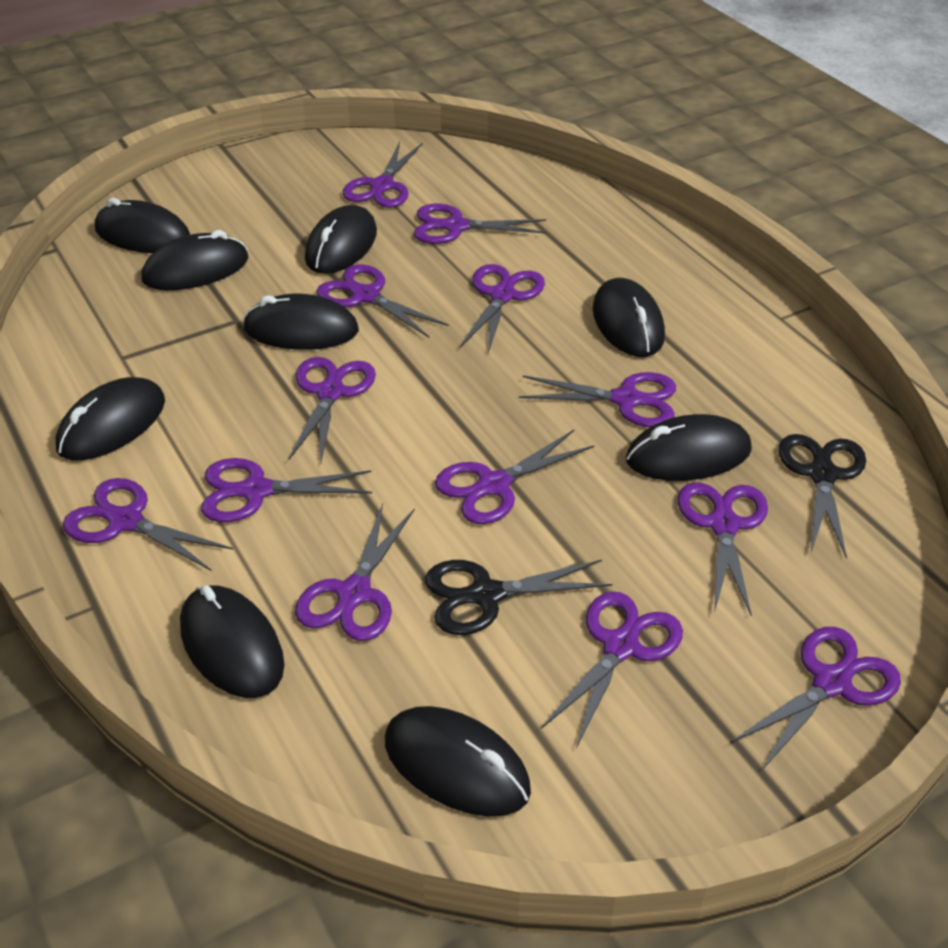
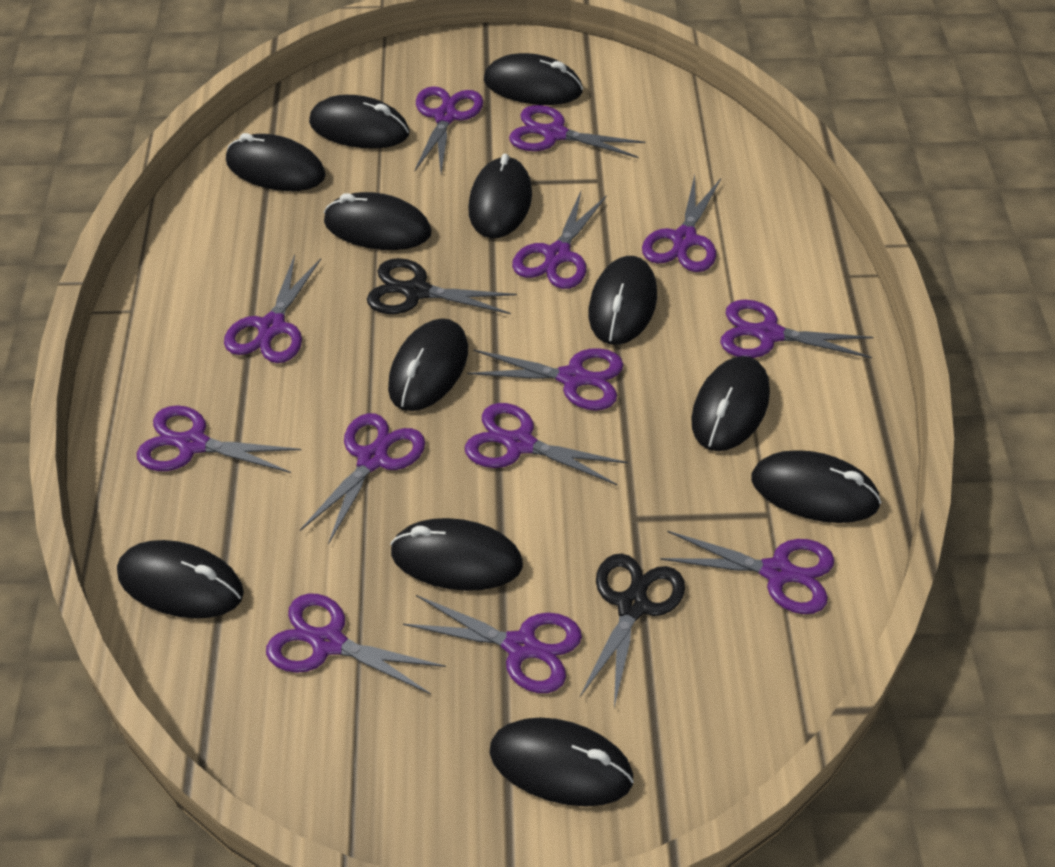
black mouse: 9 -> 12

